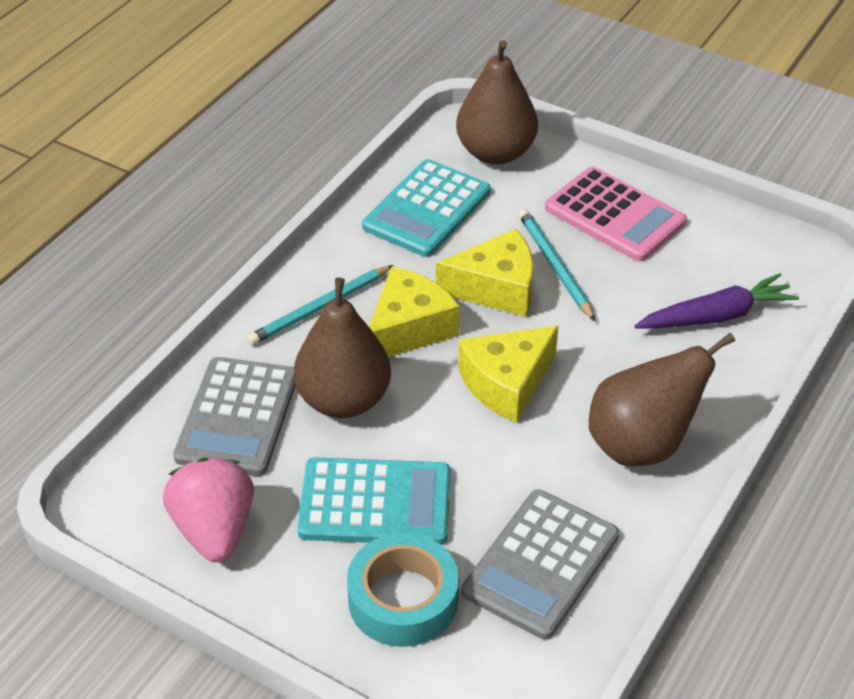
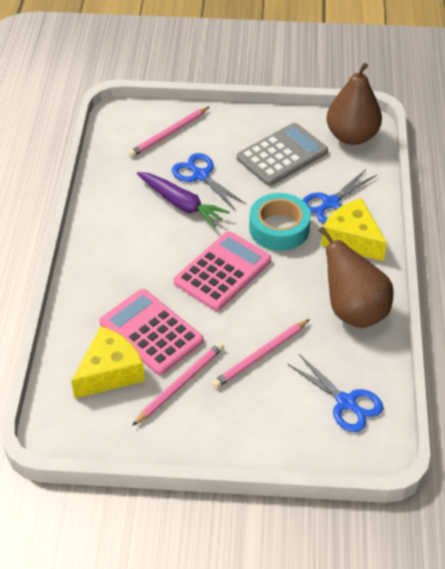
blue scissors: 0 -> 3
brown pear: 3 -> 2
grey calculator: 2 -> 1
pink calculator: 1 -> 2
pink pencil: 0 -> 3
pink strawberry: 1 -> 0
turquoise calculator: 2 -> 0
turquoise pencil: 2 -> 0
yellow cheese: 3 -> 2

